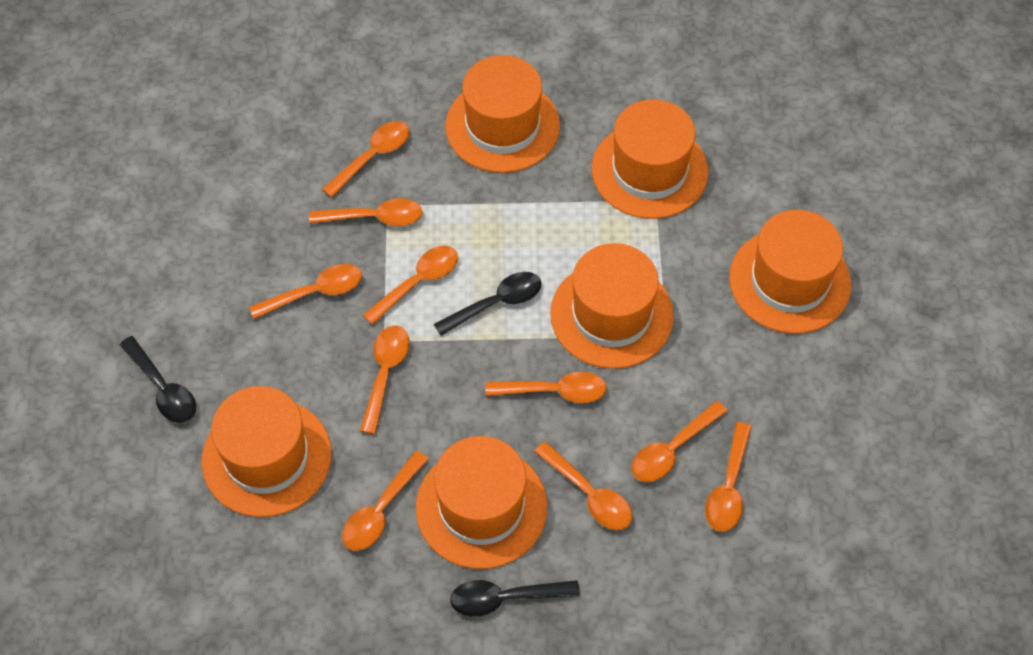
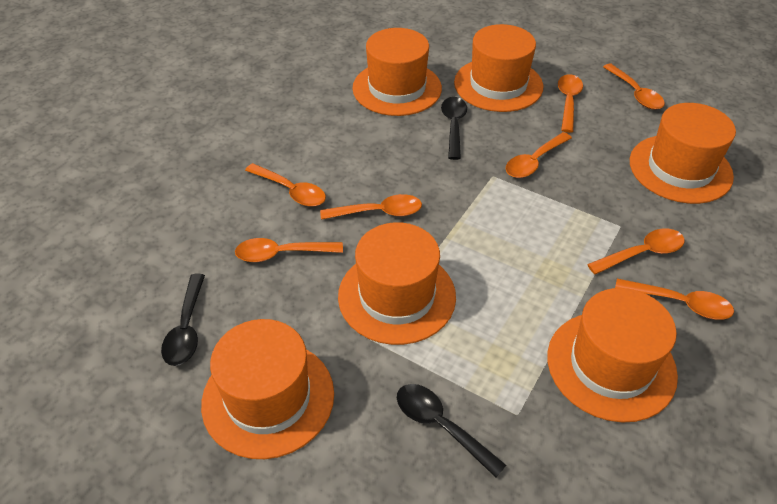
orange spoon: 10 -> 8

